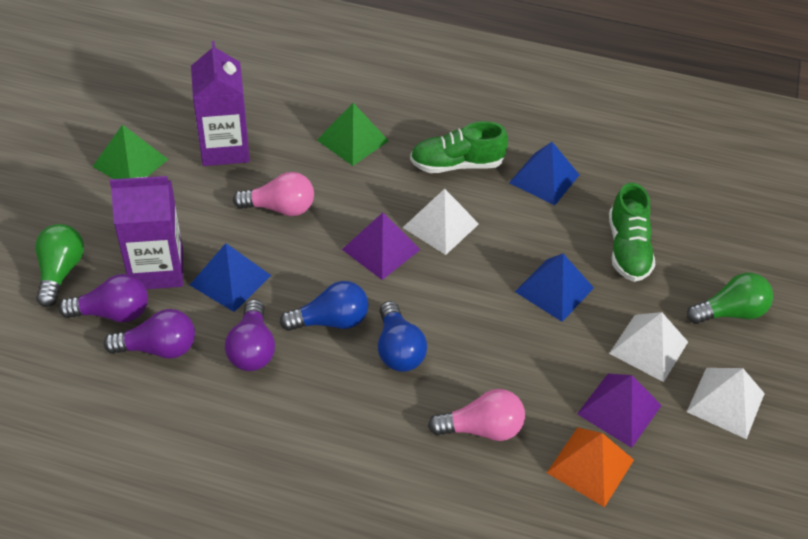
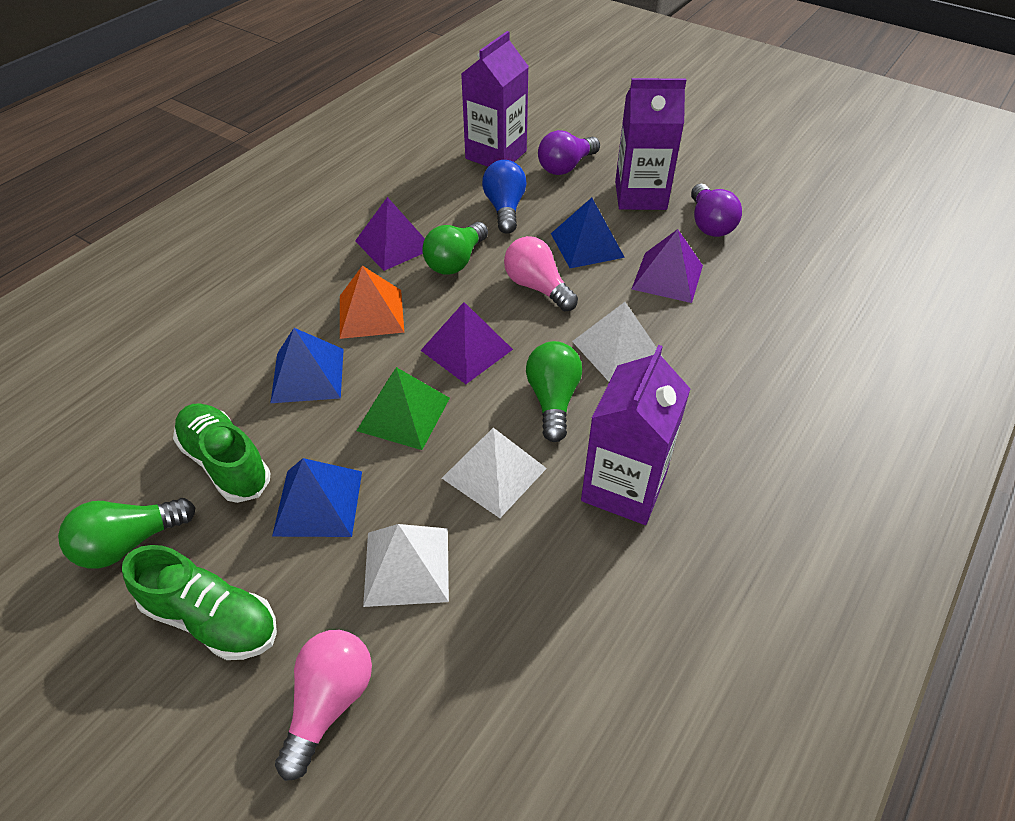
blue light bulb: 2 -> 1
green light bulb: 2 -> 3
green pyramid: 2 -> 1
purple carton: 2 -> 3
purple light bulb: 3 -> 2
purple pyramid: 2 -> 3

